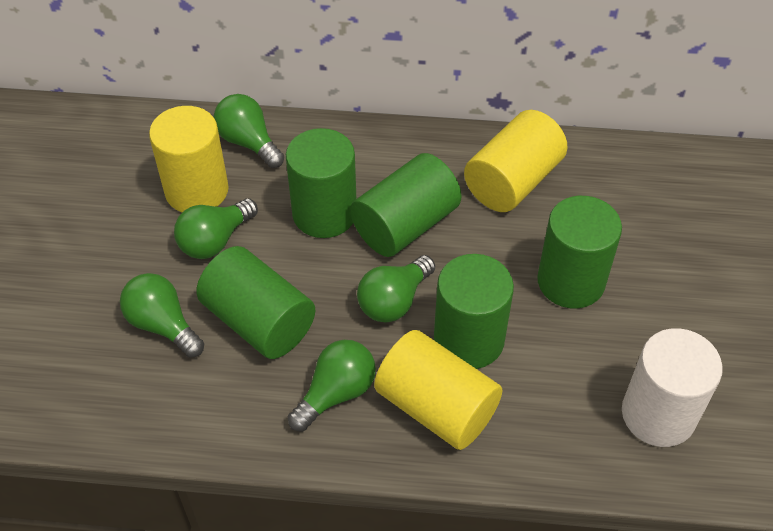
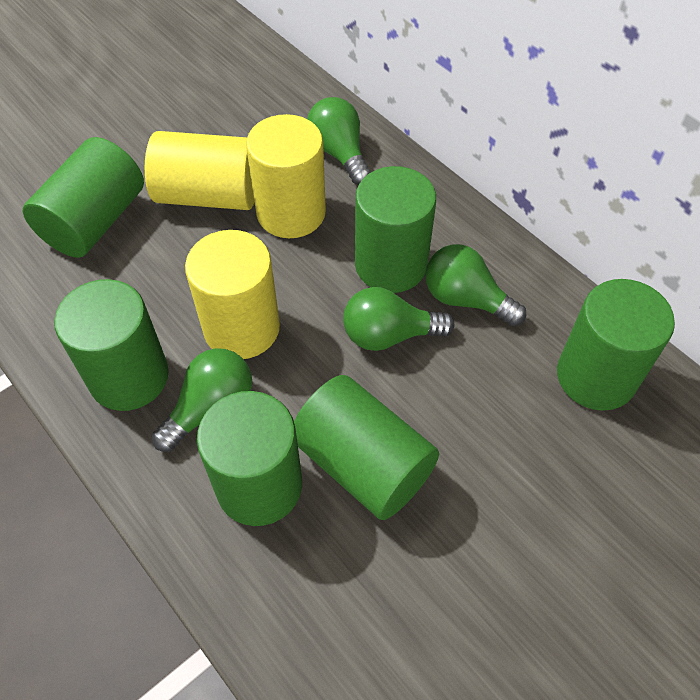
green cylinder: 5 -> 6
green light bulb: 5 -> 4
white cylinder: 1 -> 0

